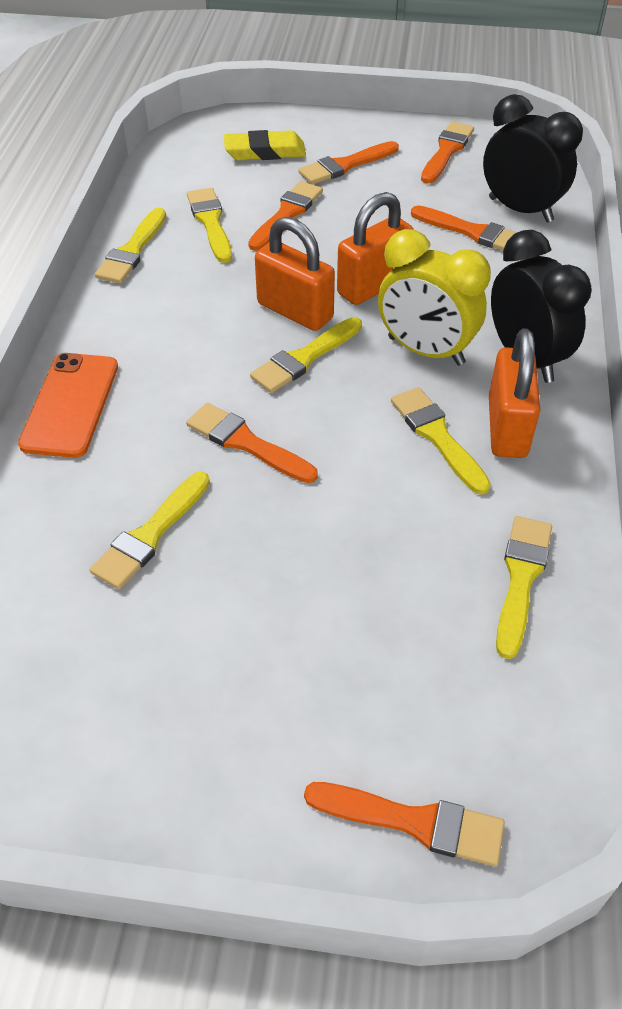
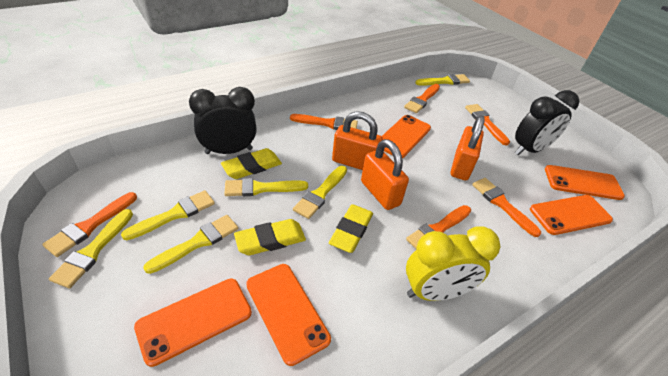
orange phone: 1 -> 5
yellow eraser: 1 -> 3

